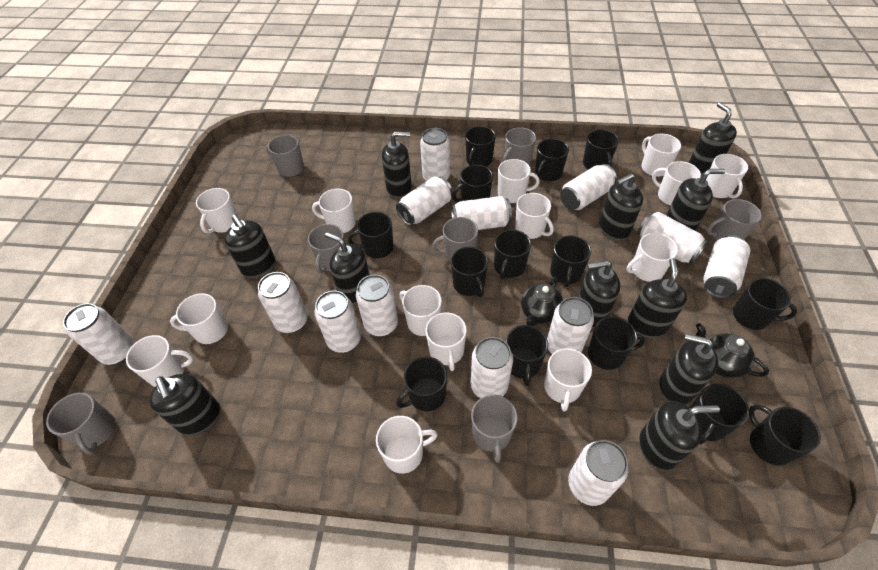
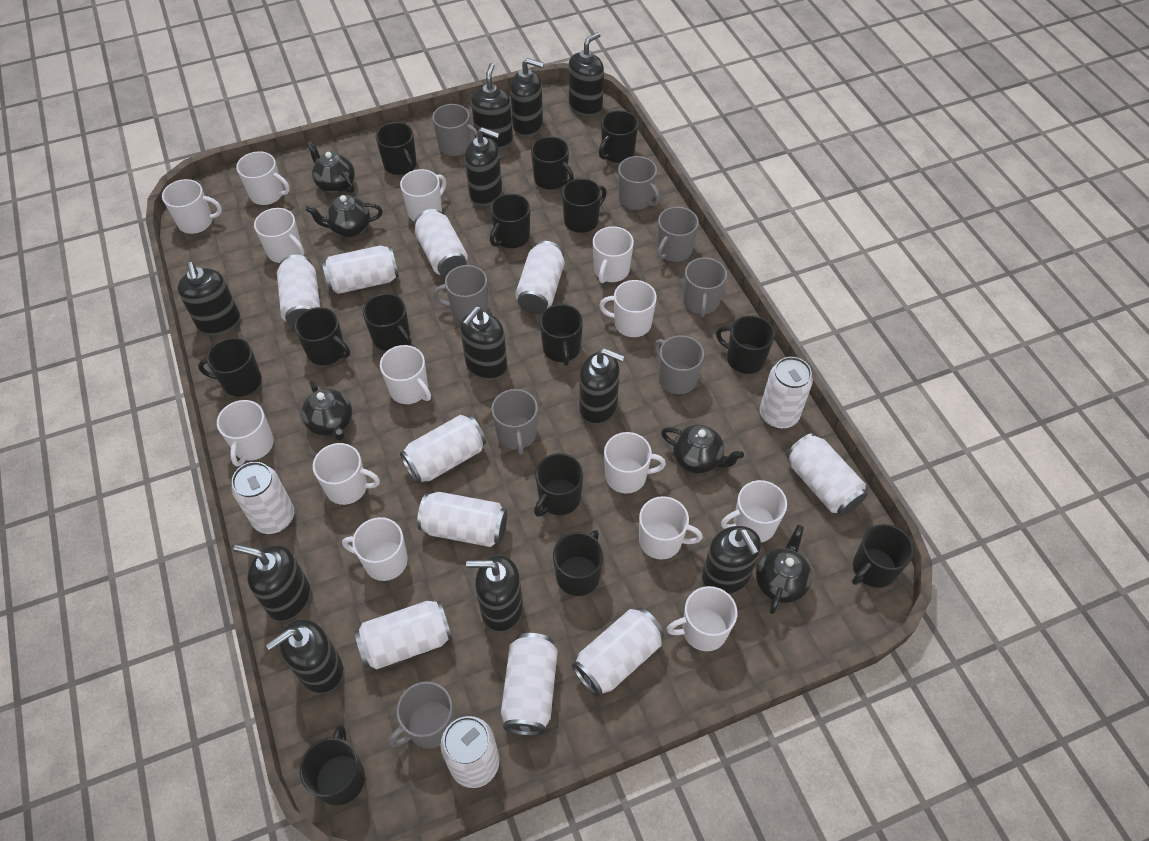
black teapot: 2 -> 5
grey mug: 7 -> 8

